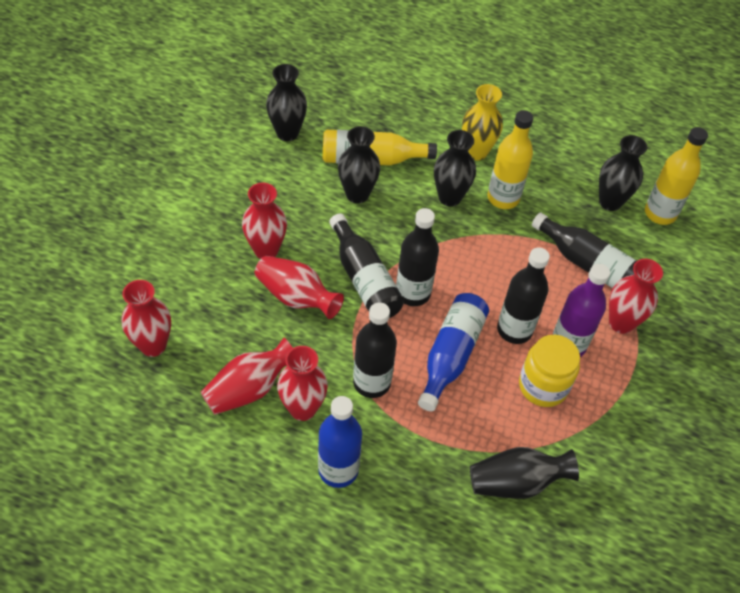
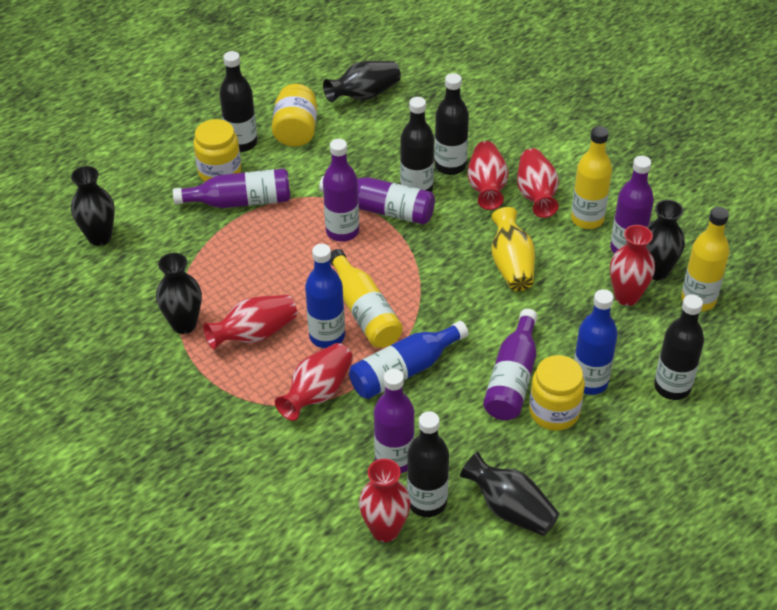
blue bottle: 2 -> 3
purple bottle: 1 -> 6
yellow jar: 1 -> 3

